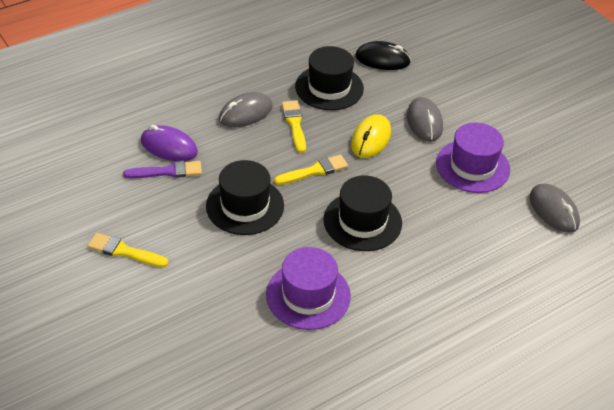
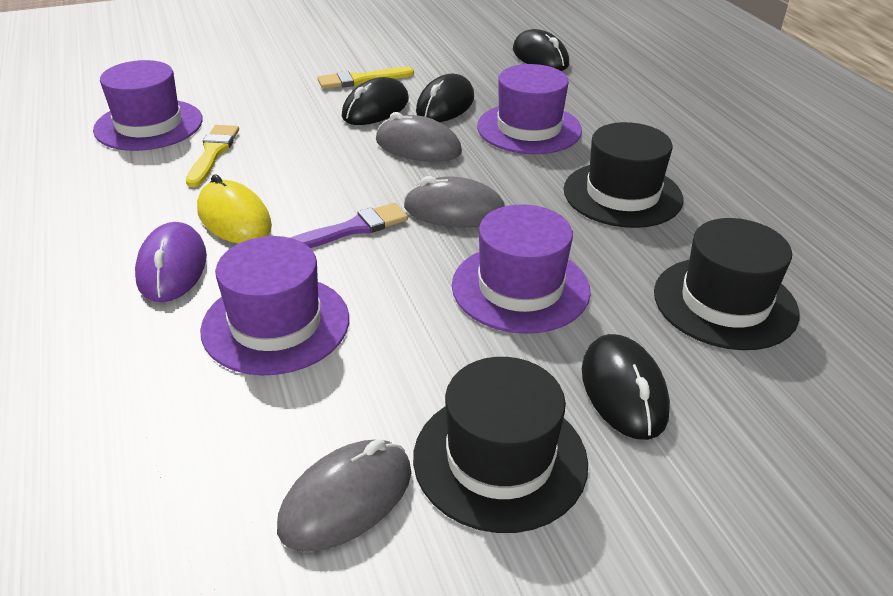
black mouse: 1 -> 4
purple hat: 2 -> 4
yellow brush: 3 -> 2

